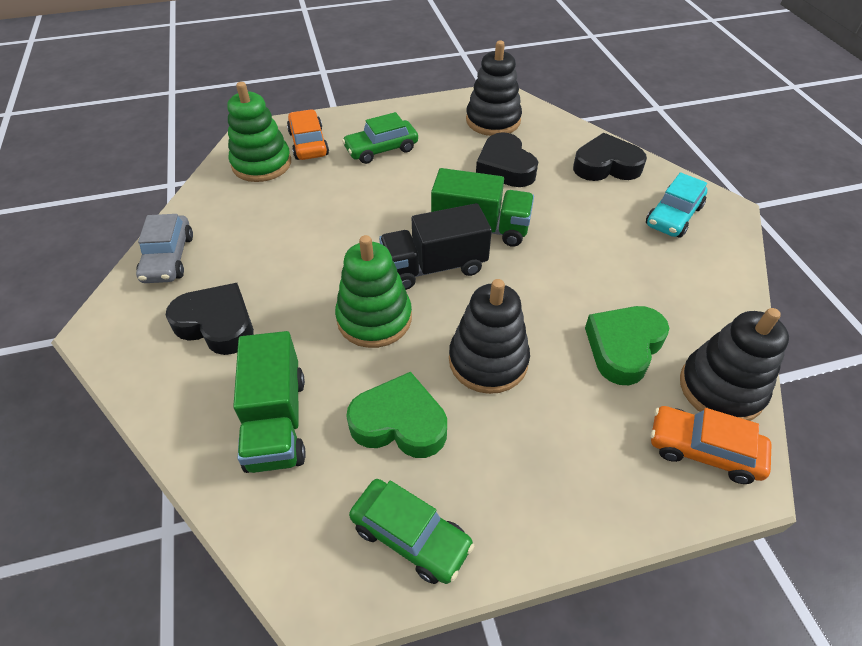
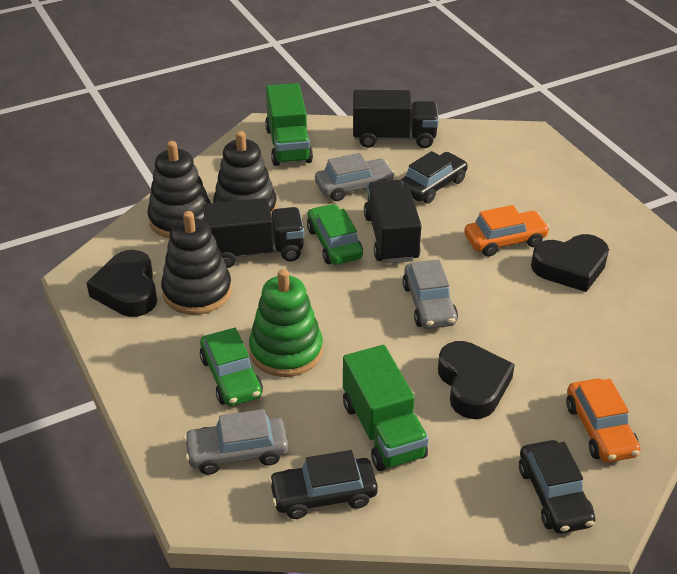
black car: 0 -> 3
black truck: 1 -> 3
green heart: 2 -> 0
green stacking toy: 2 -> 1
grey car: 1 -> 3
turquoise car: 1 -> 0

